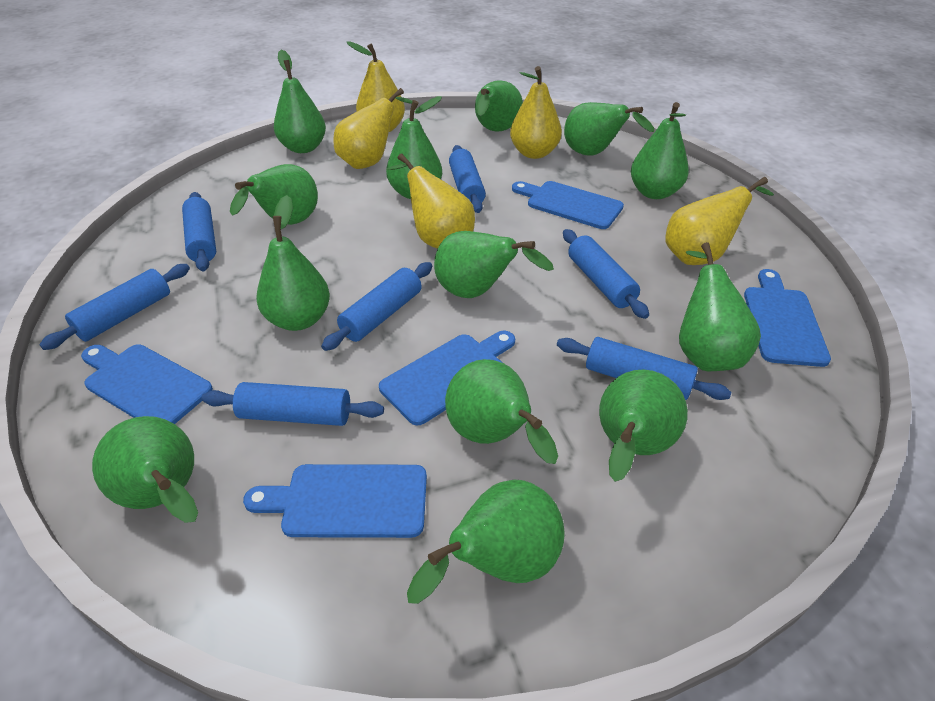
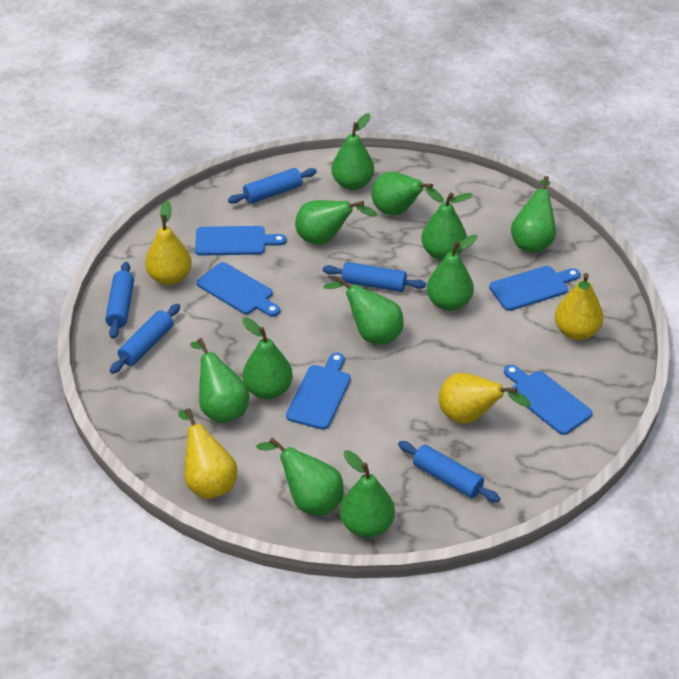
blue rolling pin: 7 -> 5
green pear: 13 -> 11
yellow pear: 5 -> 4

